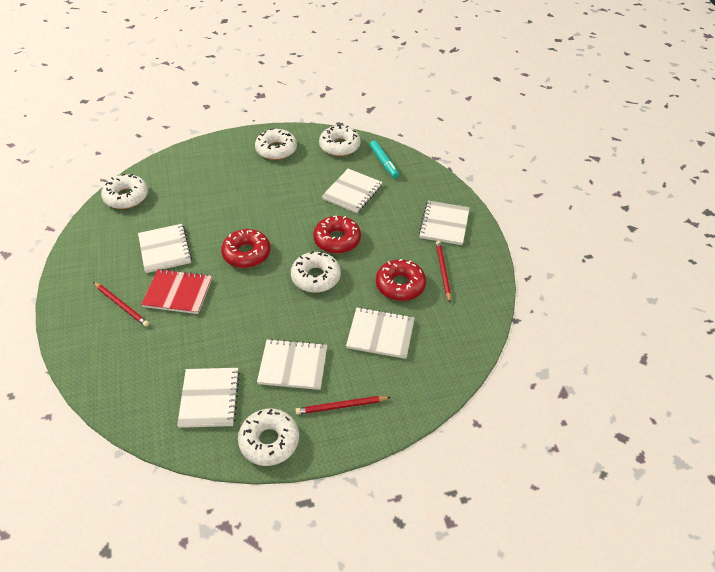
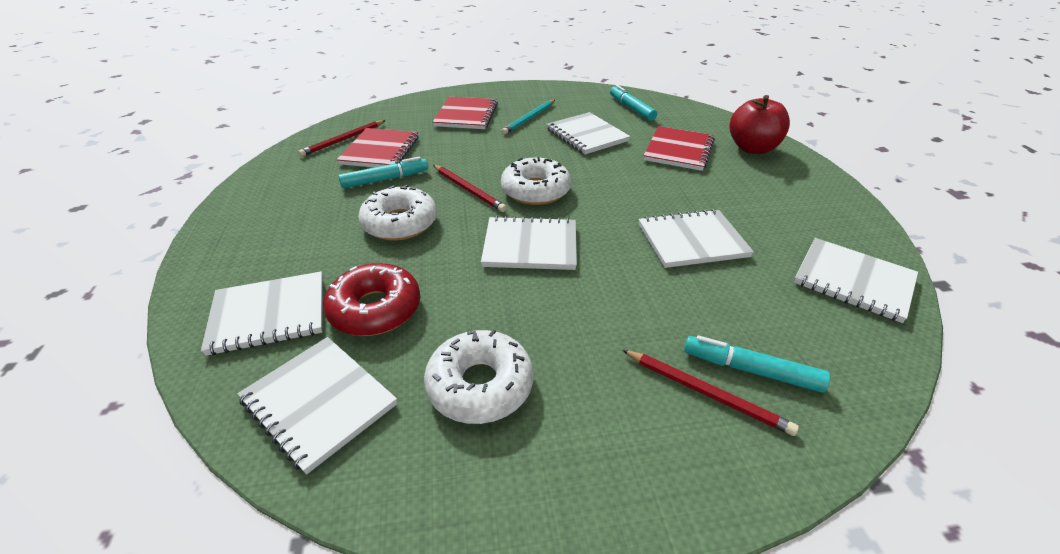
red apple: 0 -> 1
red donut: 3 -> 1
red notebook: 1 -> 3
turquoise marker: 1 -> 3
turquoise pencil: 0 -> 1
white donut: 5 -> 3

